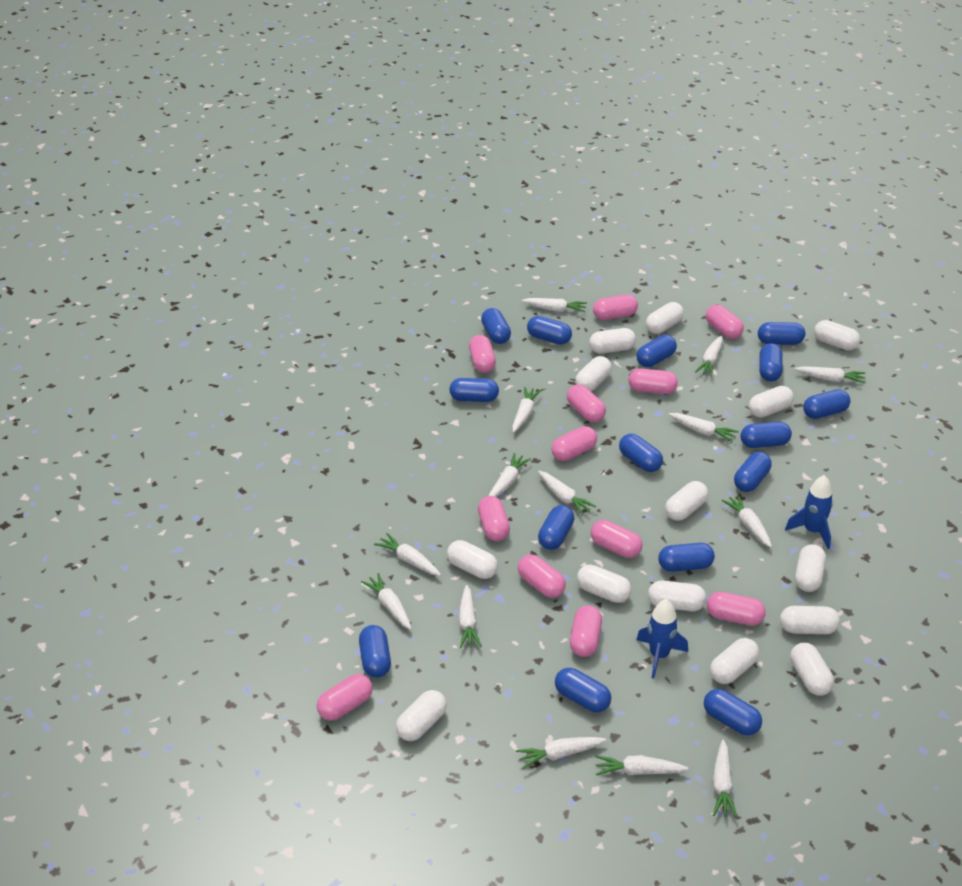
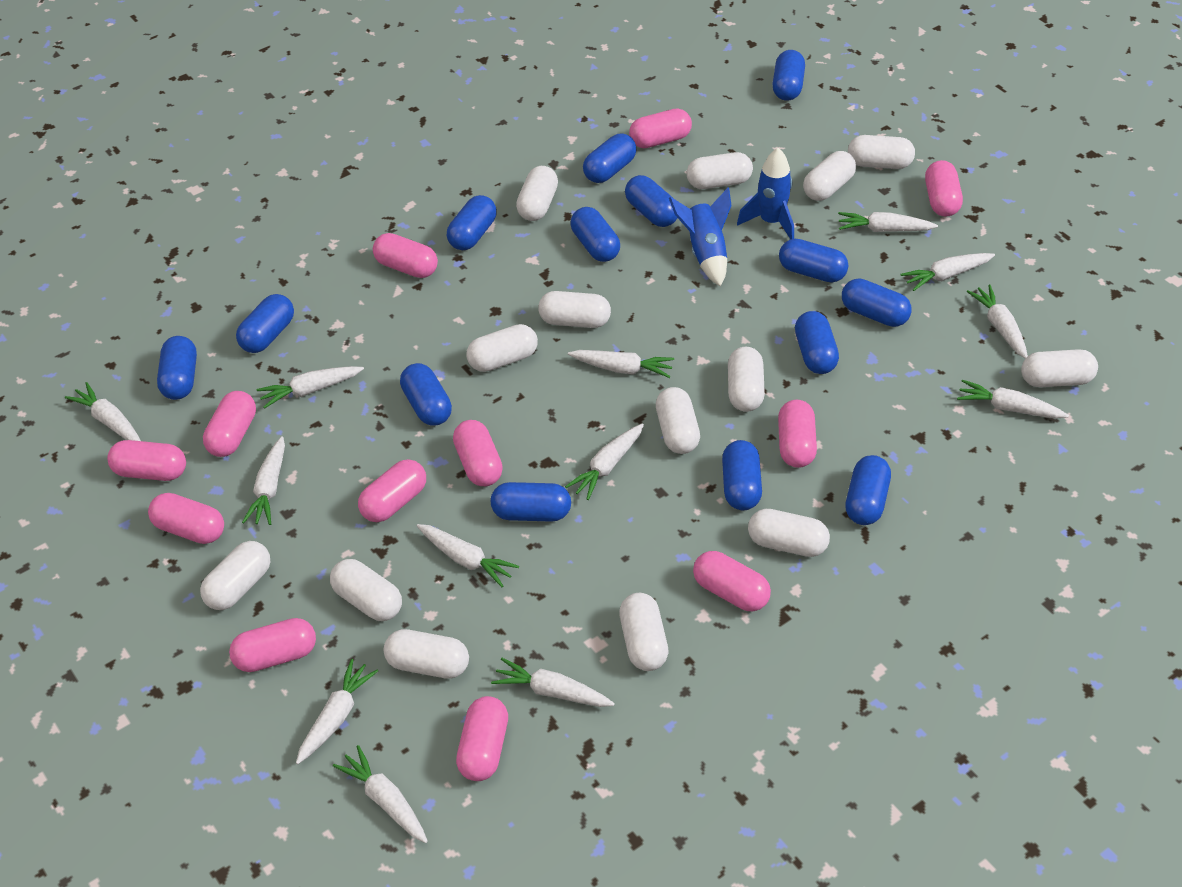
blue capsule: 15 -> 14
white carrot: 14 -> 13

